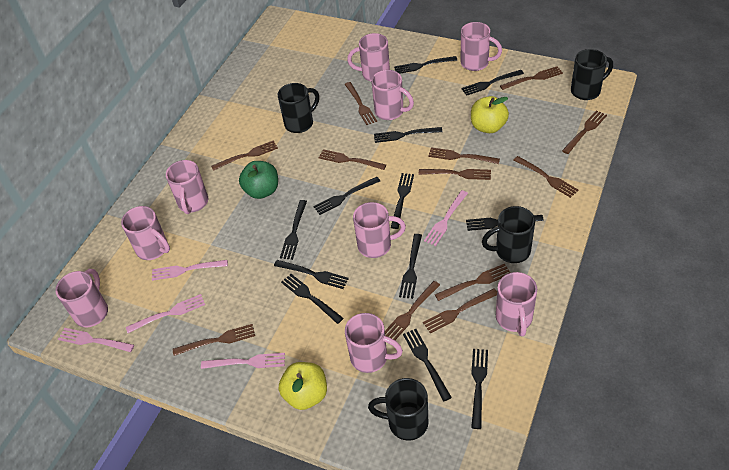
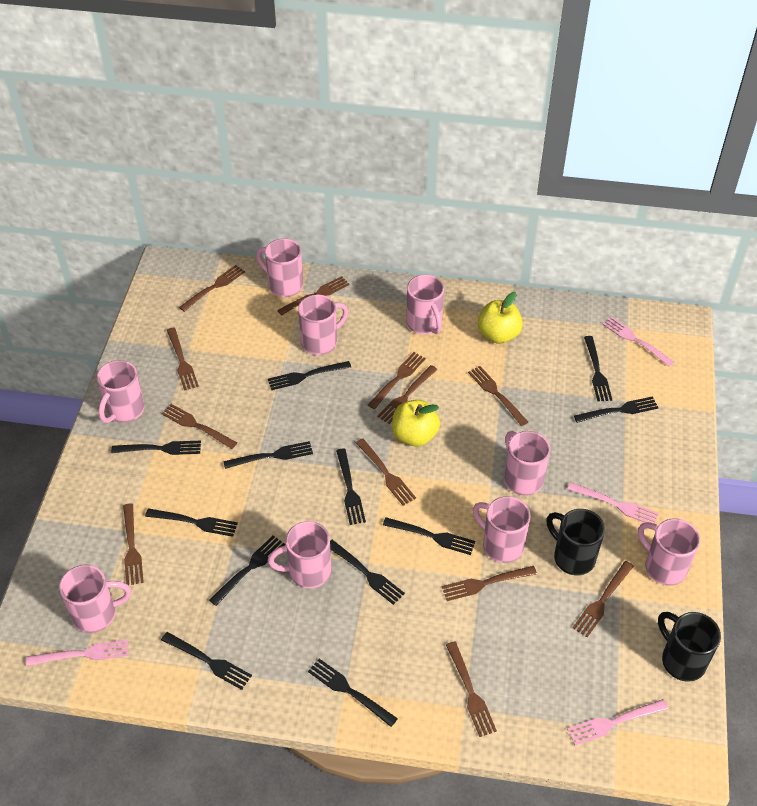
black mug: 4 -> 2
green apple: 1 -> 0
pink fork: 5 -> 4

